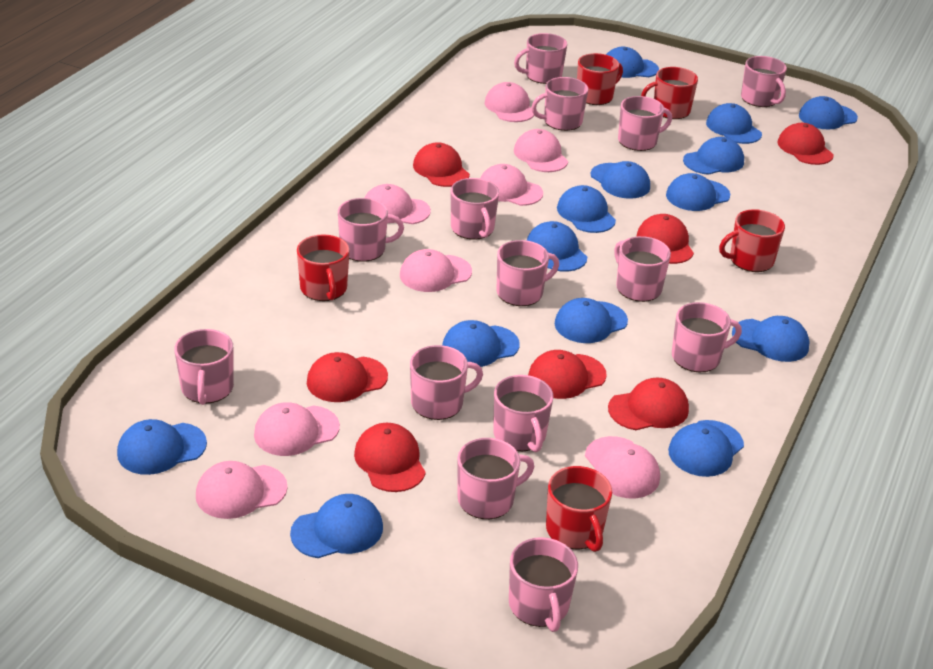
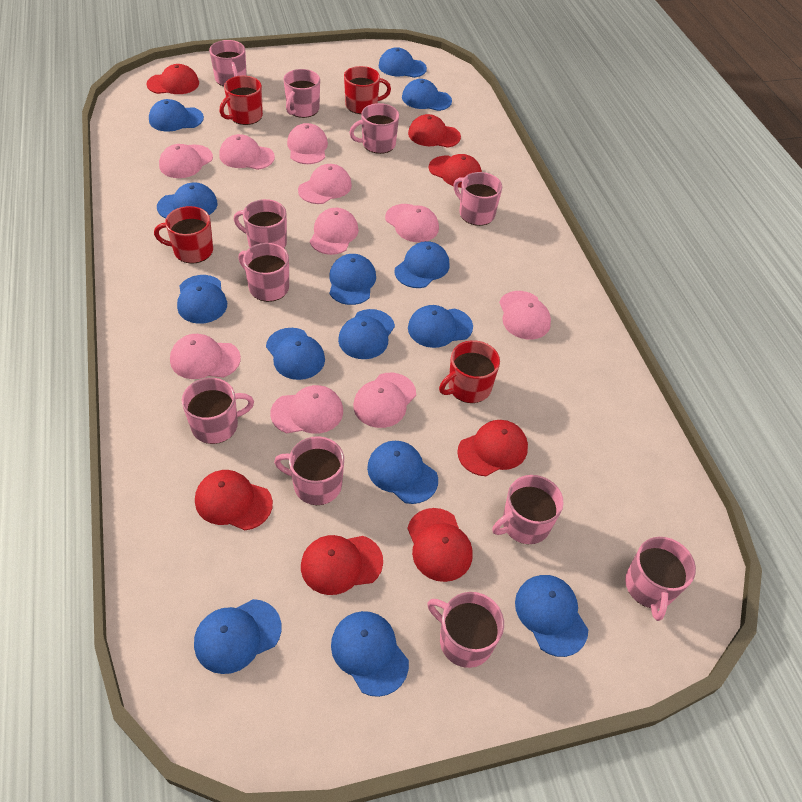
pink cap: 8 -> 10
pink mug: 14 -> 11
red mug: 5 -> 4

